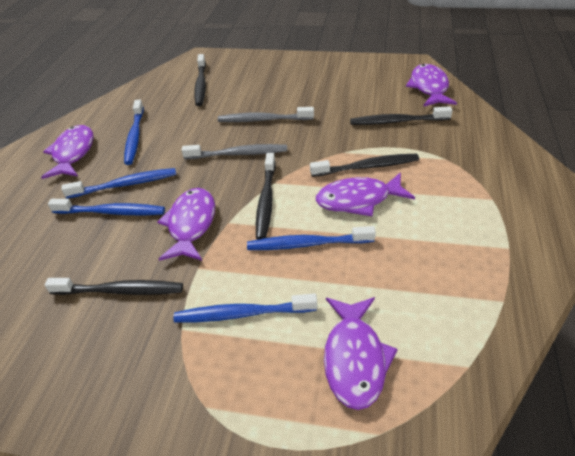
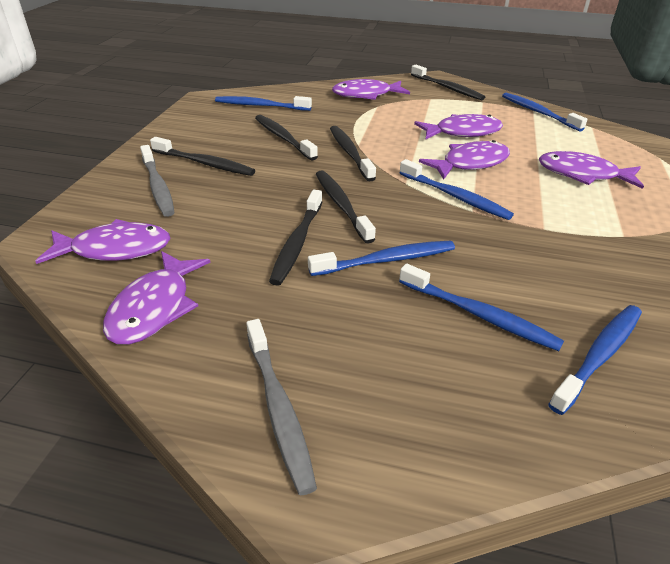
black toothbrush: 5 -> 6
blue toothbrush: 5 -> 6
purple fish: 5 -> 6

